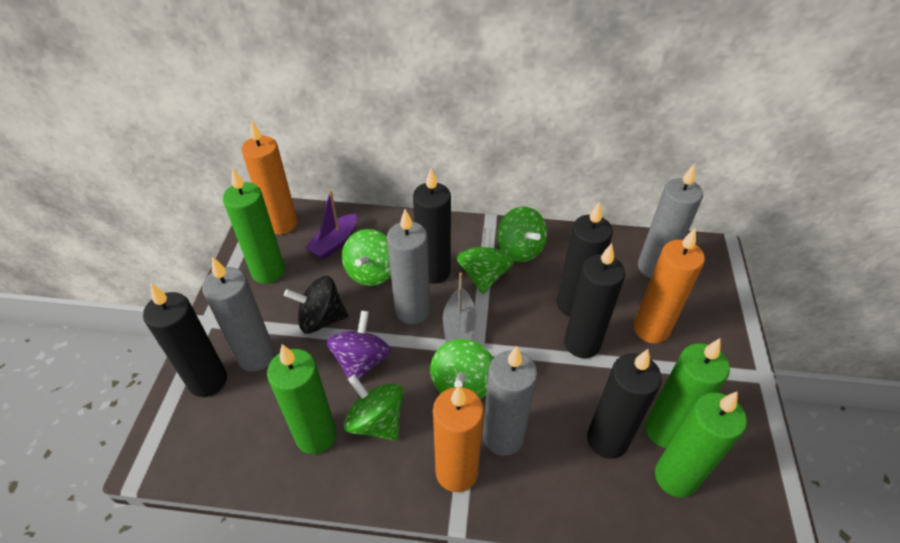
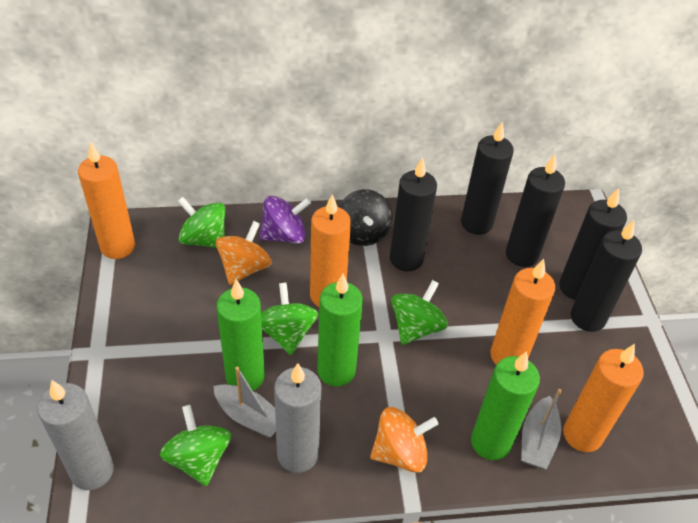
green candle: 4 -> 3
green spinning top: 5 -> 4
grey boat: 1 -> 2
grey candle: 4 -> 2
orange candle: 3 -> 4
orange spinning top: 0 -> 2
purple boat: 1 -> 0

